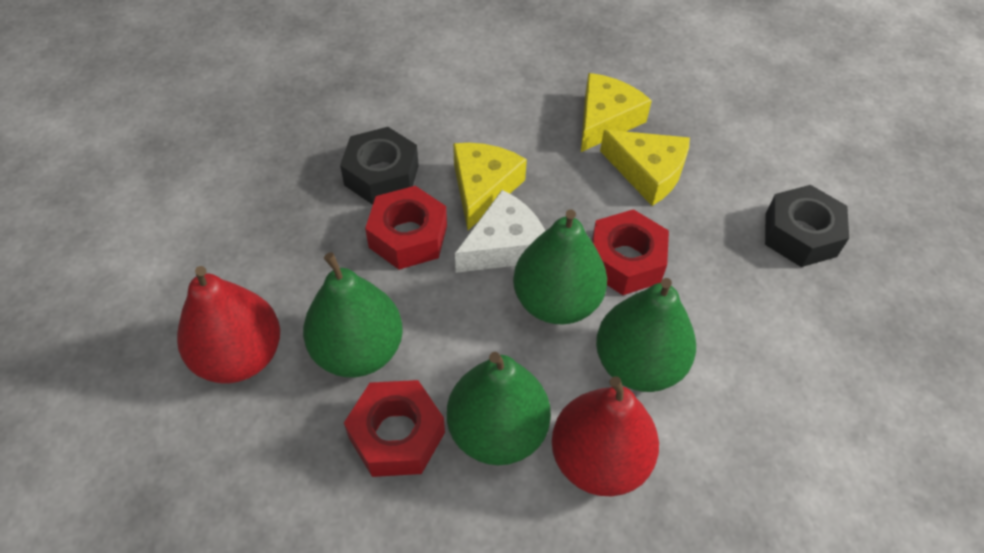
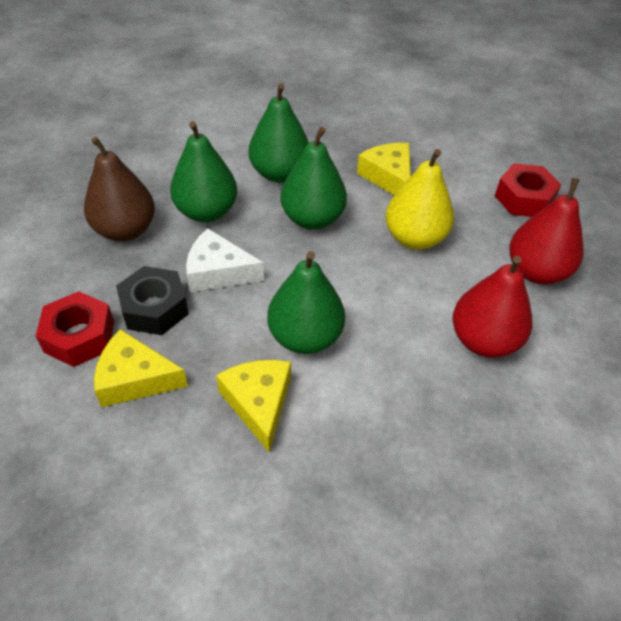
black nut: 2 -> 1
brown pear: 0 -> 1
red nut: 3 -> 2
yellow pear: 0 -> 1

